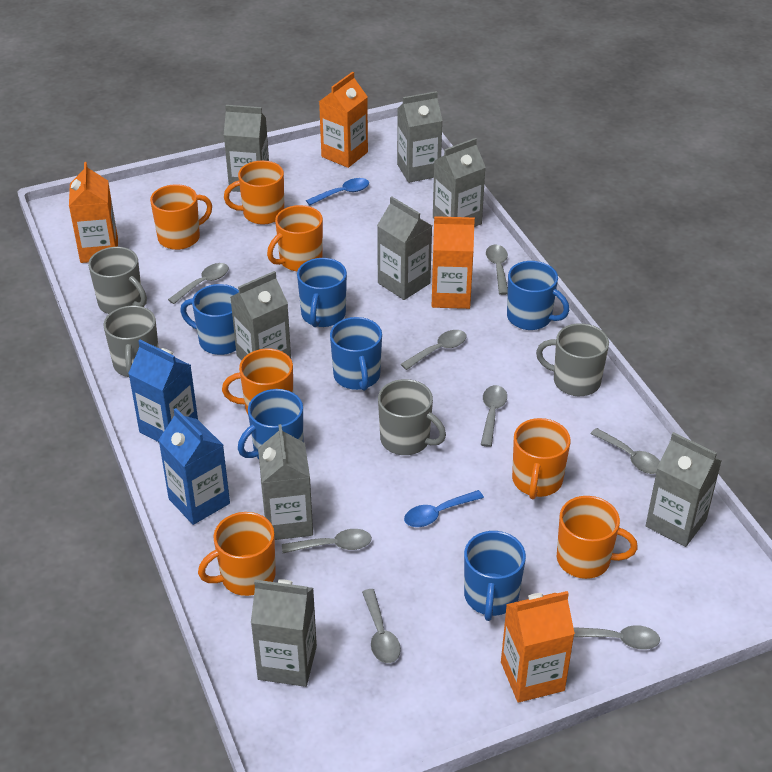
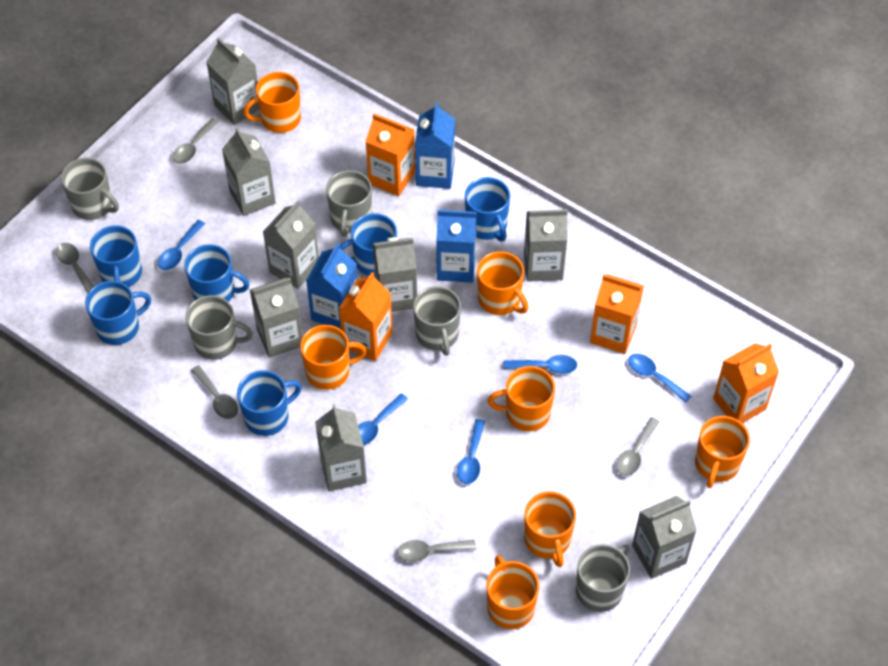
blue carton: 2 -> 3
blue spoon: 2 -> 5
grey mug: 4 -> 5
grey spoon: 8 -> 5

